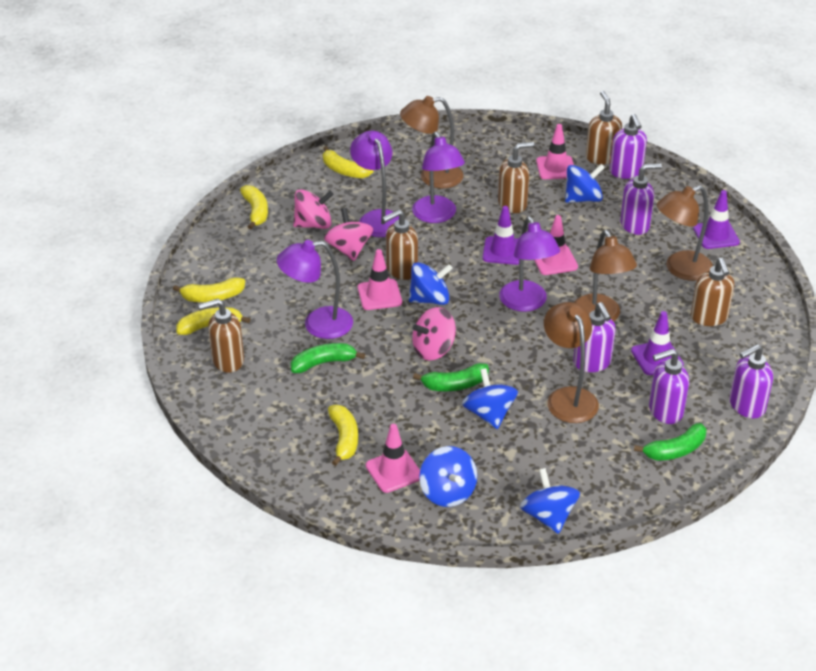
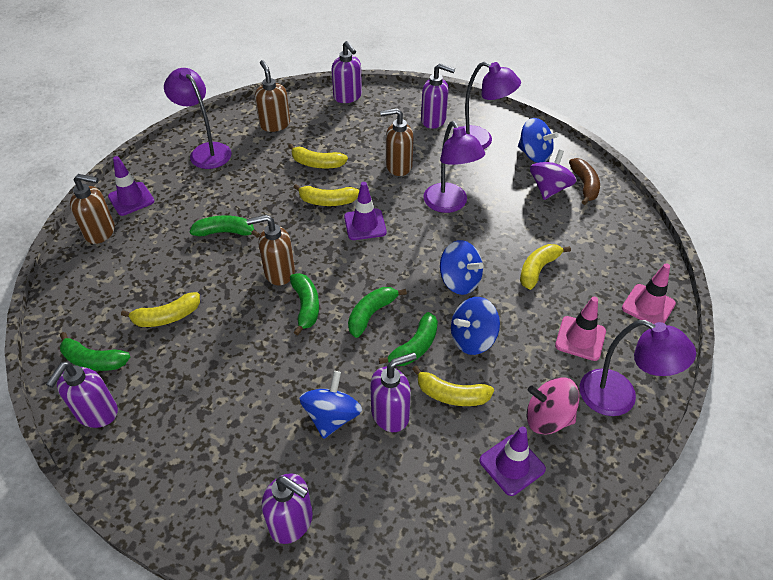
blue spinning top: 5 -> 4
brown banana: 0 -> 1
brown lamp: 4 -> 0
brown soap dispenser: 5 -> 4
green banana: 3 -> 5
pink spinning top: 3 -> 1
pink traffic cone: 4 -> 2
purple spinning top: 0 -> 1

